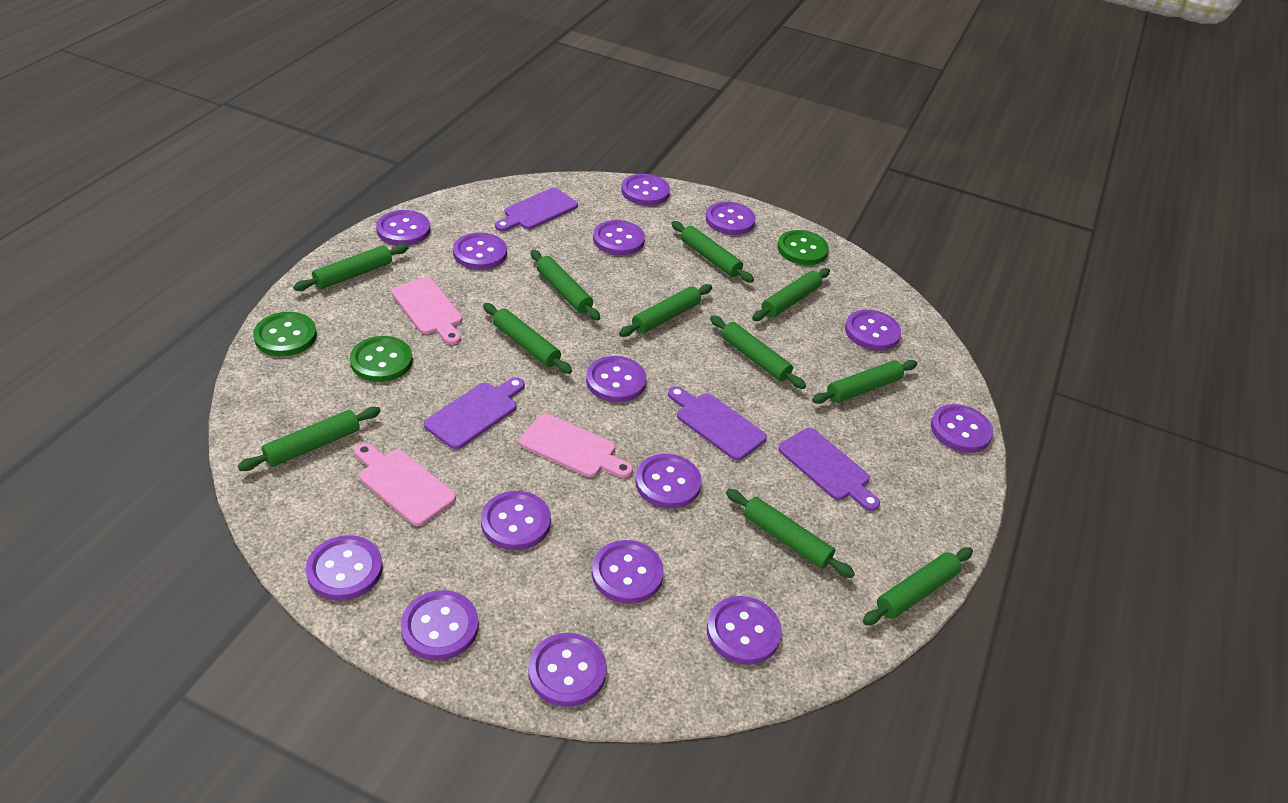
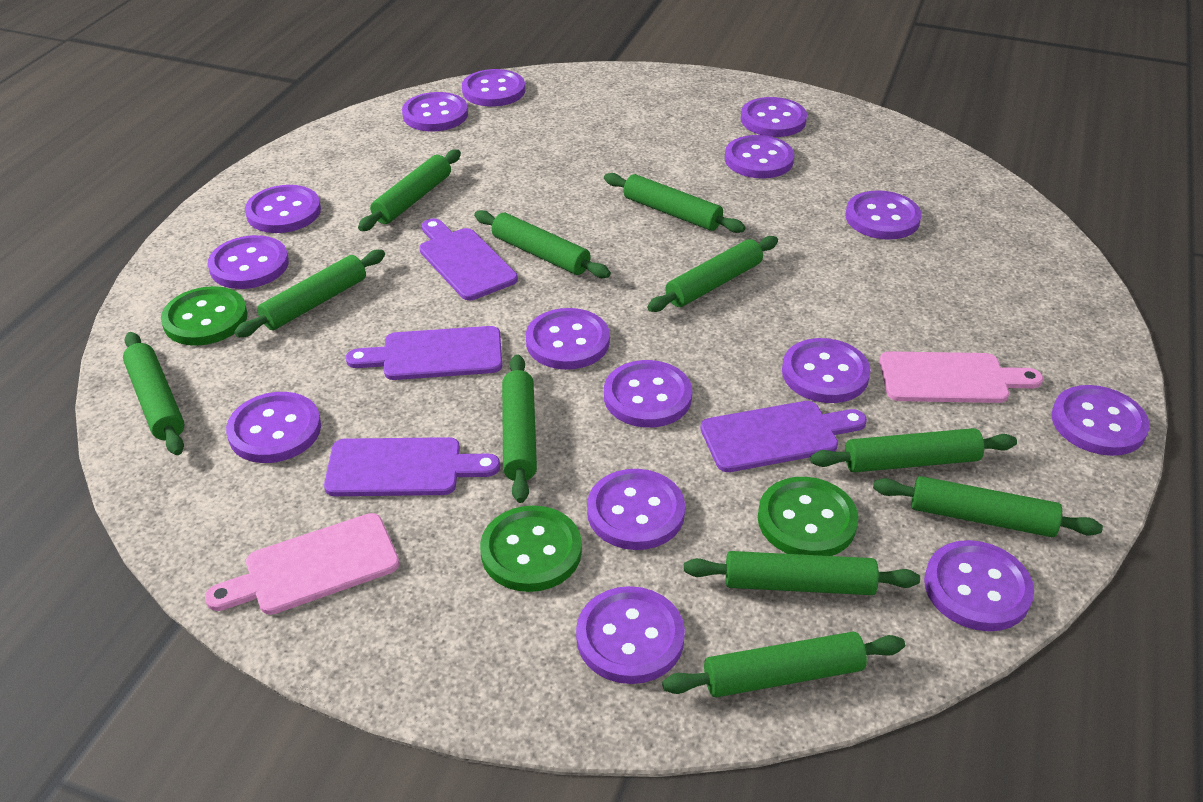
pink cutting board: 3 -> 2

